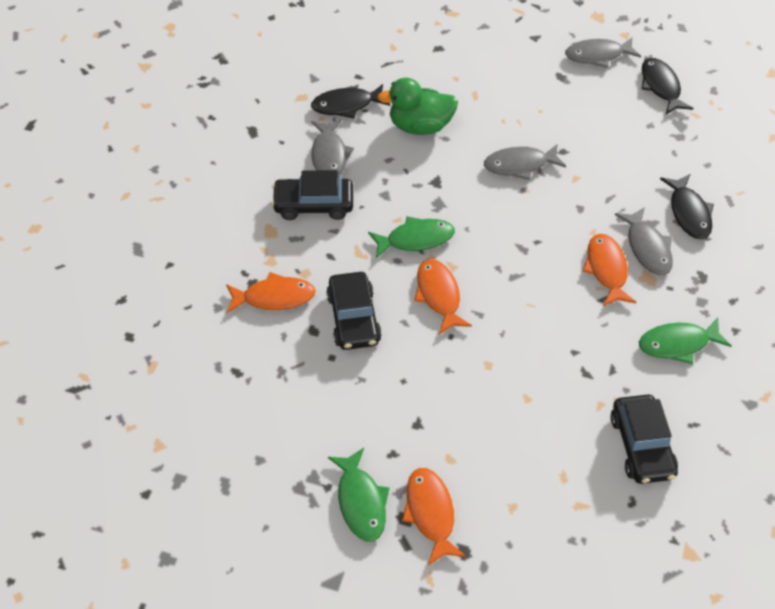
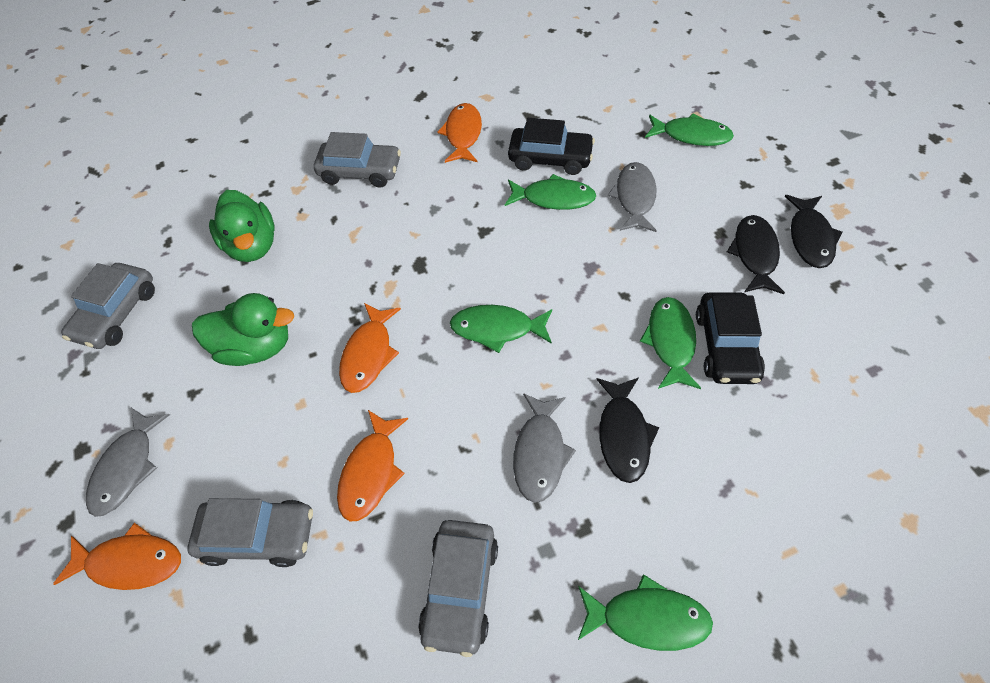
black car: 3 -> 2
green duck: 1 -> 2
green fish: 3 -> 5
grey car: 0 -> 4
grey fish: 4 -> 3

